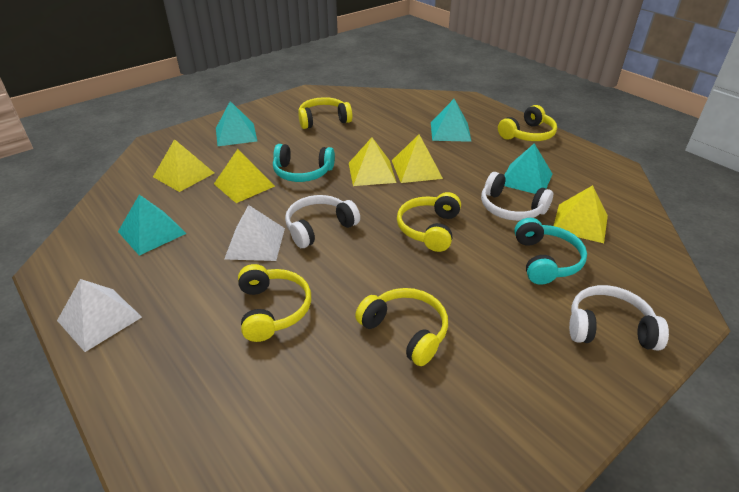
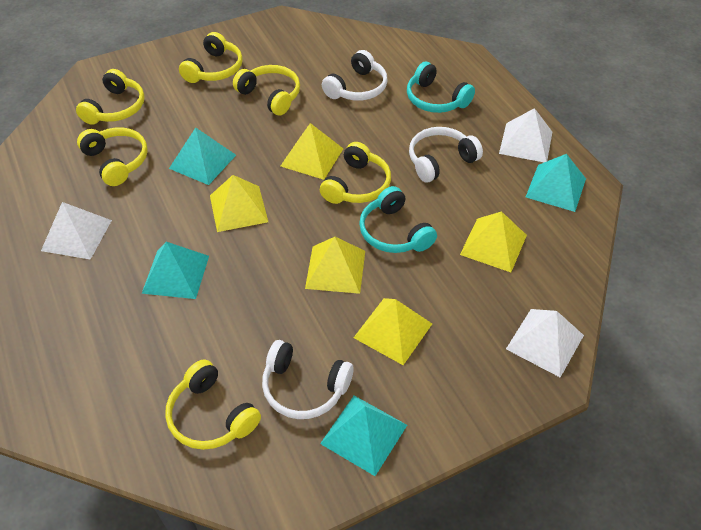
white pyramid: 2 -> 3
yellow headphones: 5 -> 6

